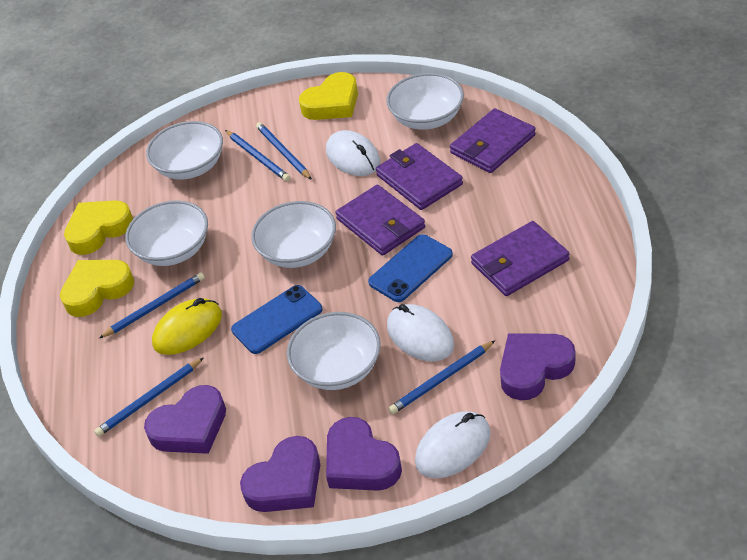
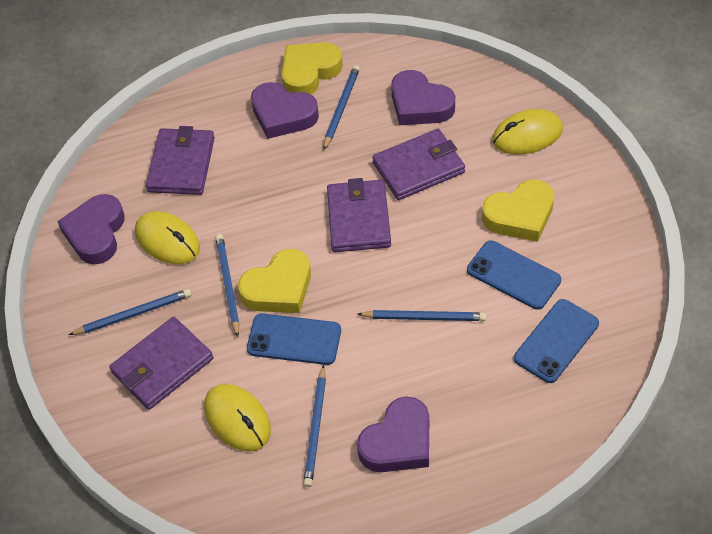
blue phone: 2 -> 3
white bowl: 5 -> 0
white mouse: 3 -> 0
yellow mouse: 1 -> 3

